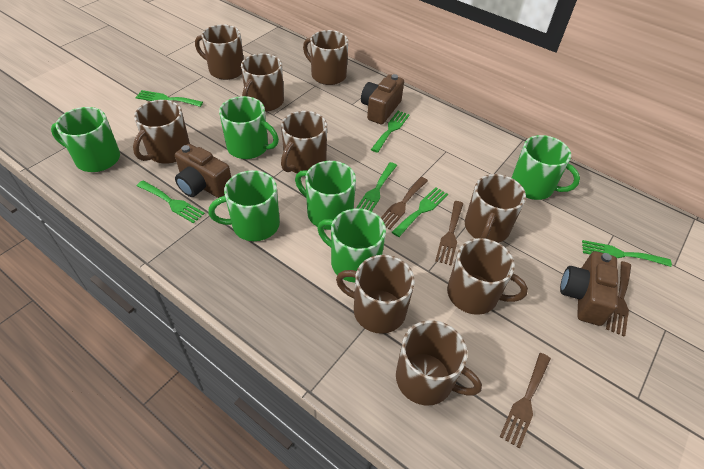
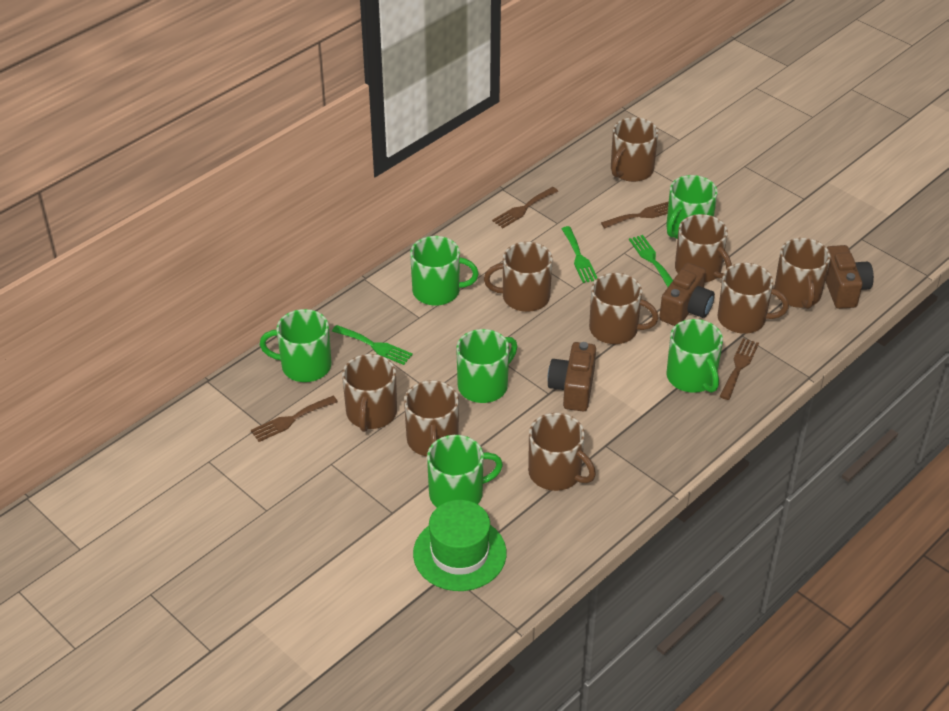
green fork: 6 -> 3
green hat: 0 -> 1

